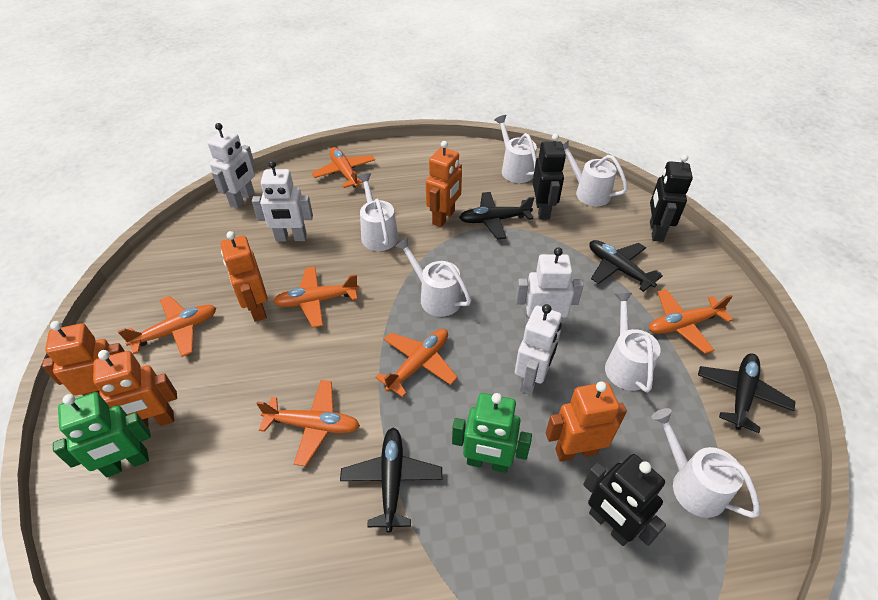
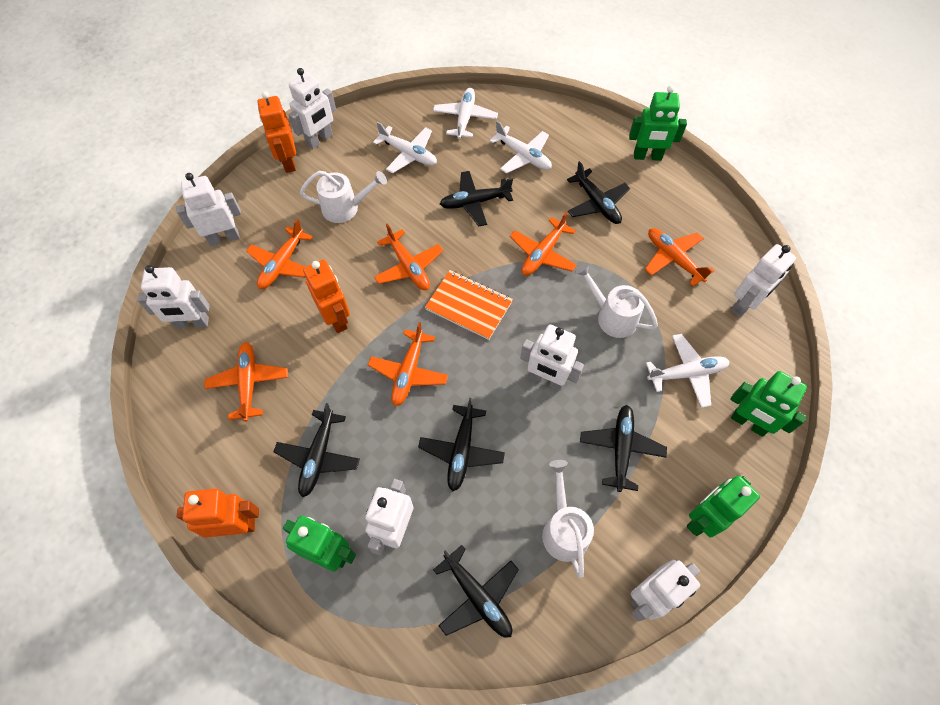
black plane: 4 -> 6
black robot: 3 -> 0
green robot: 2 -> 4
orange notebook: 0 -> 1
orange robot: 5 -> 3
white plane: 0 -> 4
white robot: 4 -> 7
white watering can: 6 -> 3

